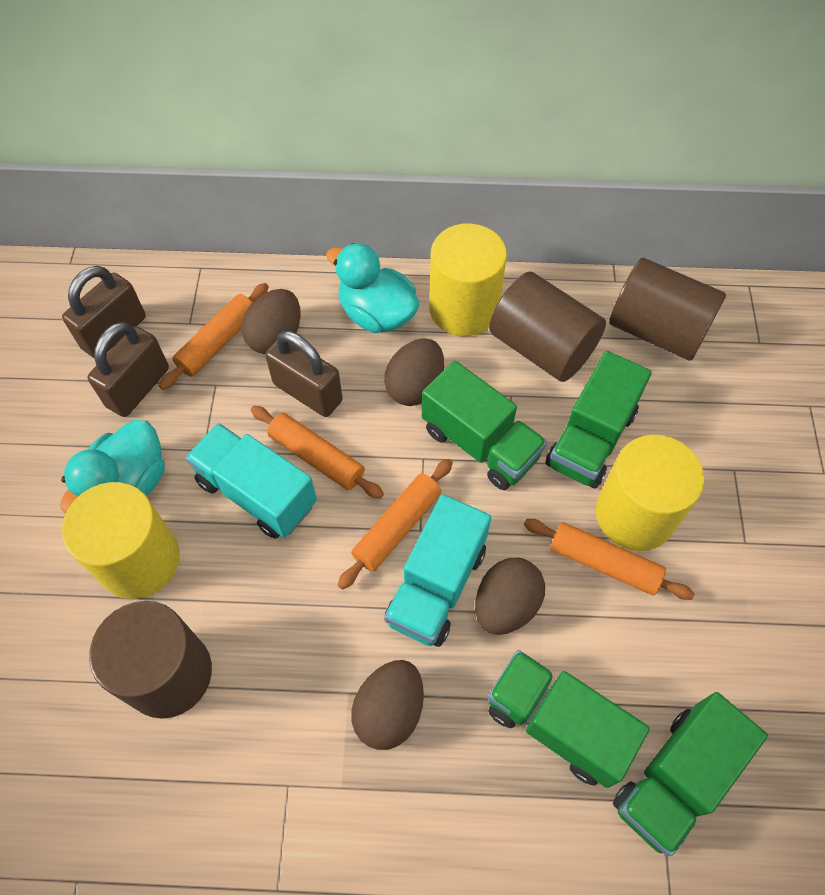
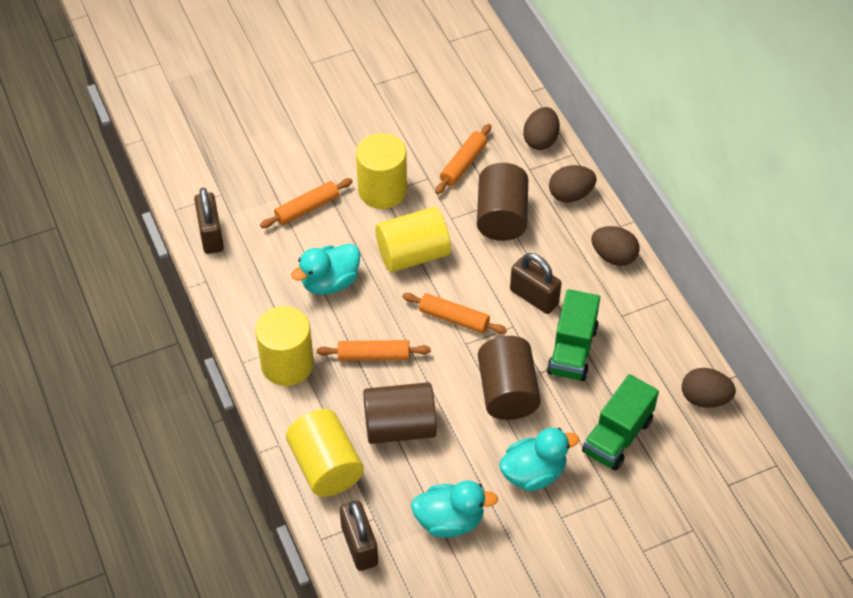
green truck: 4 -> 2
turquoise duck: 2 -> 3
turquoise truck: 2 -> 0
yellow cylinder: 3 -> 4

